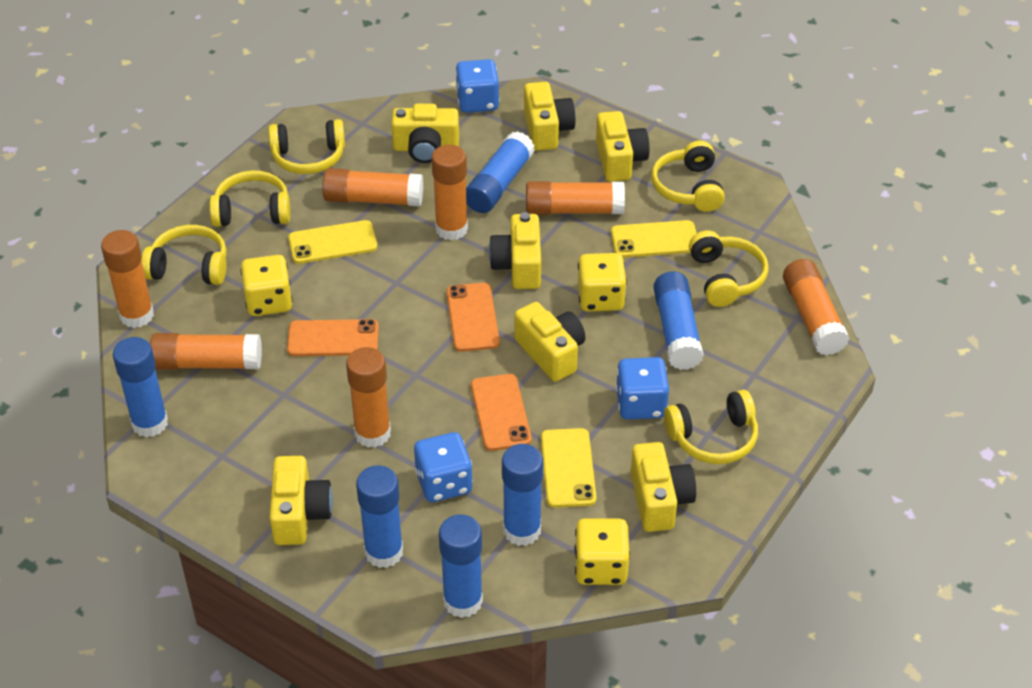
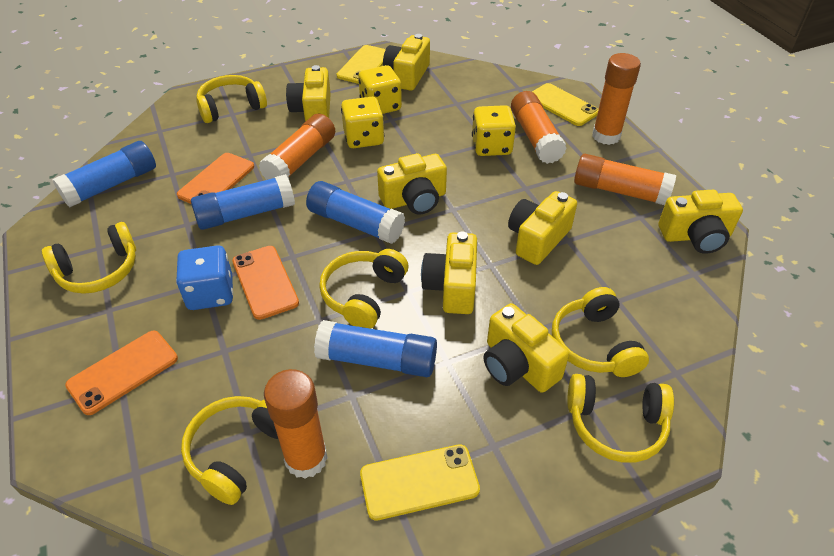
blue dice: 3 -> 1
blue glue stick: 6 -> 4
orange glue stick: 7 -> 5

